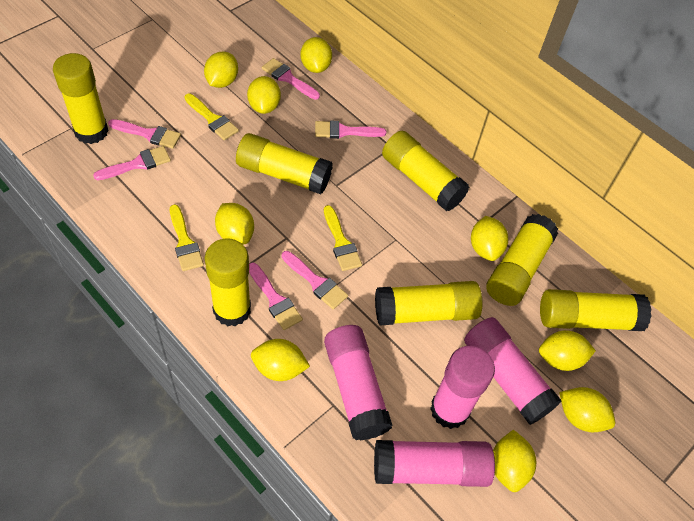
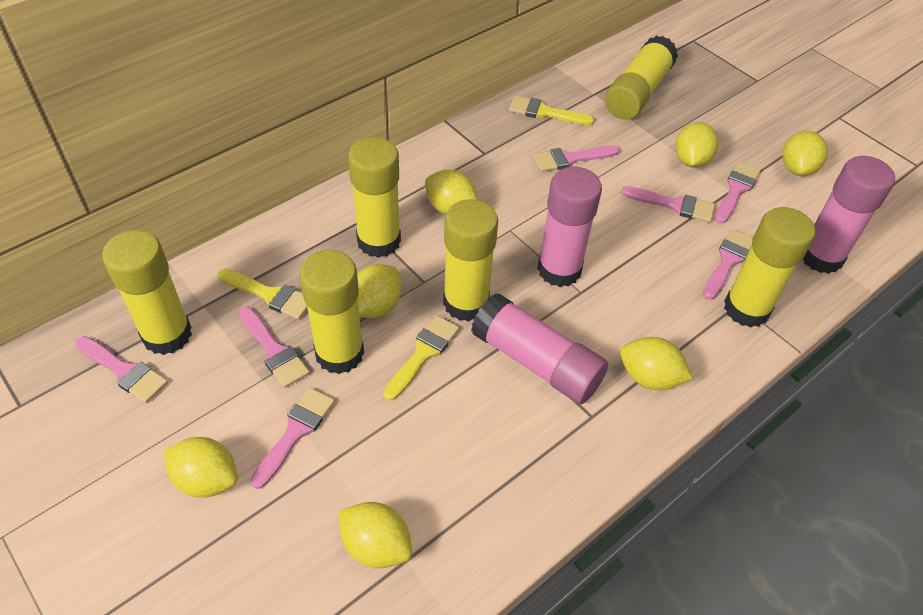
pink brush: 6 -> 7
pink glue stick: 4 -> 3
yellow glue stick: 7 -> 6
yellow lemon: 9 -> 7

